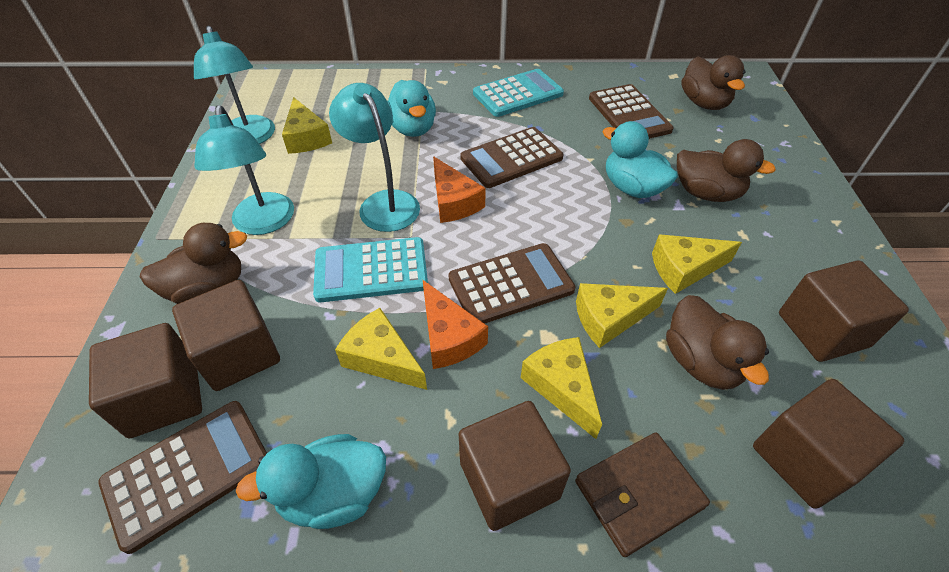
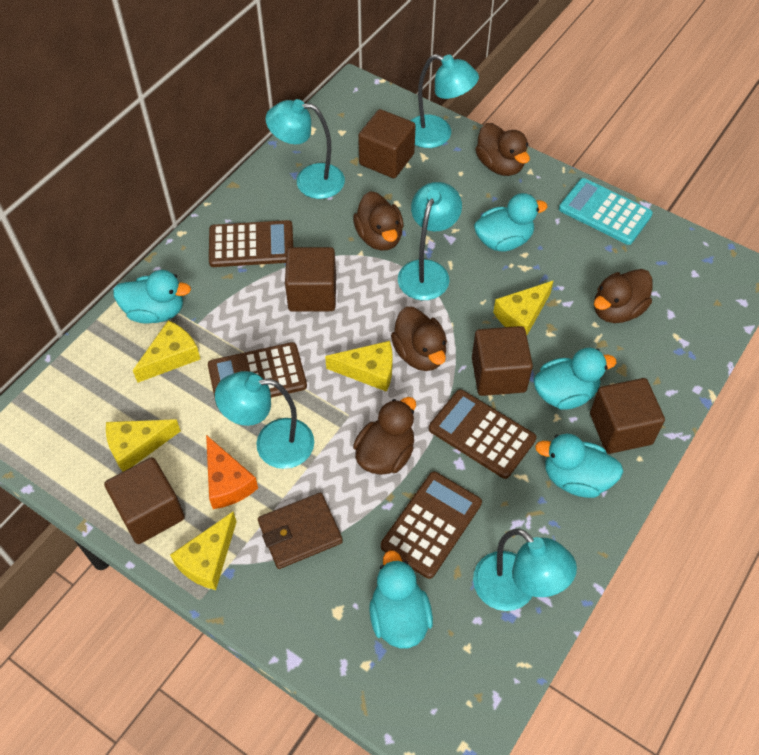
brown duck: 4 -> 5
orange cheese: 2 -> 1
turquoise calculator: 2 -> 1
turquoise duck: 3 -> 5
turquoise lamp: 3 -> 5

